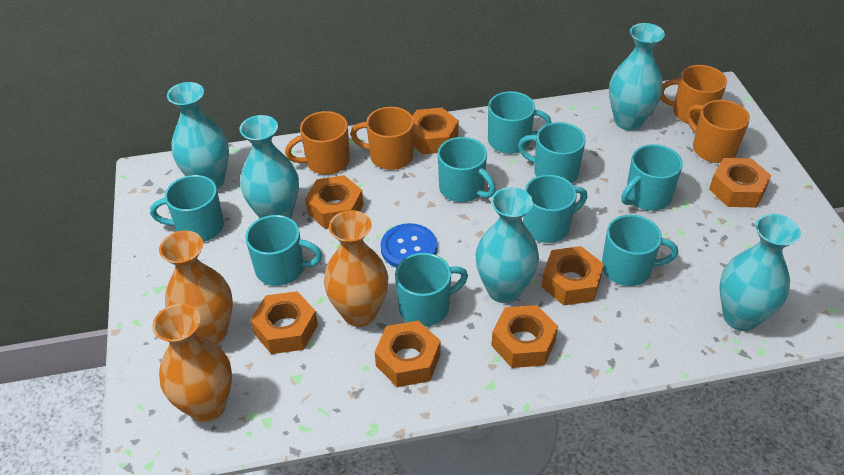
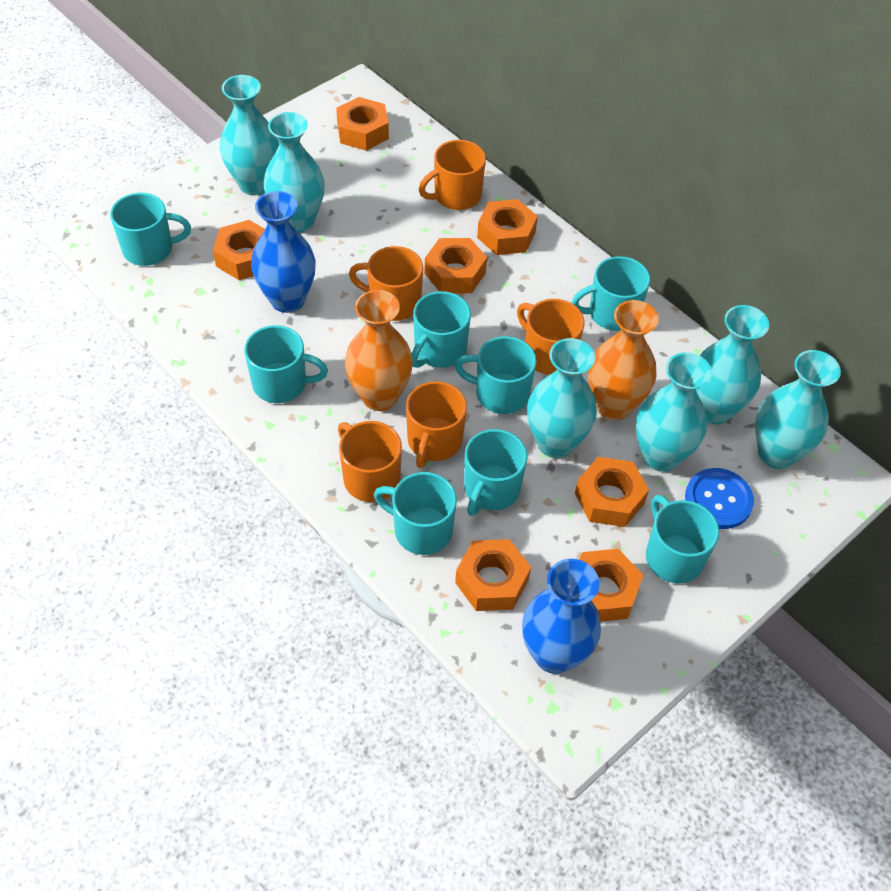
blue vase: 0 -> 2
orange mug: 4 -> 5
orange vase: 3 -> 2
turquoise mug: 9 -> 8
turquoise vase: 5 -> 6

